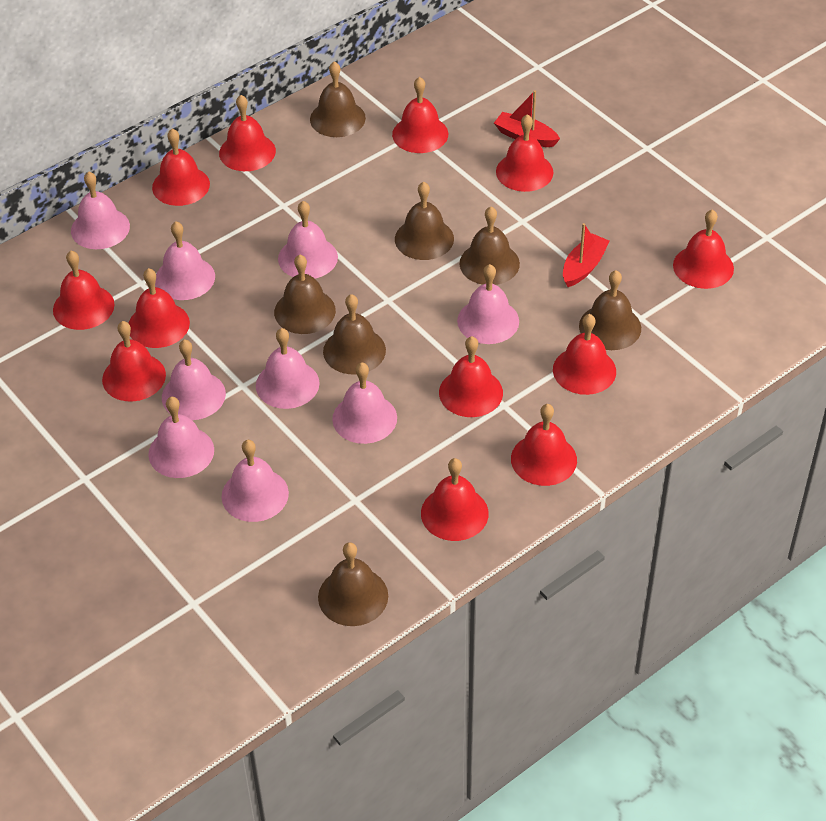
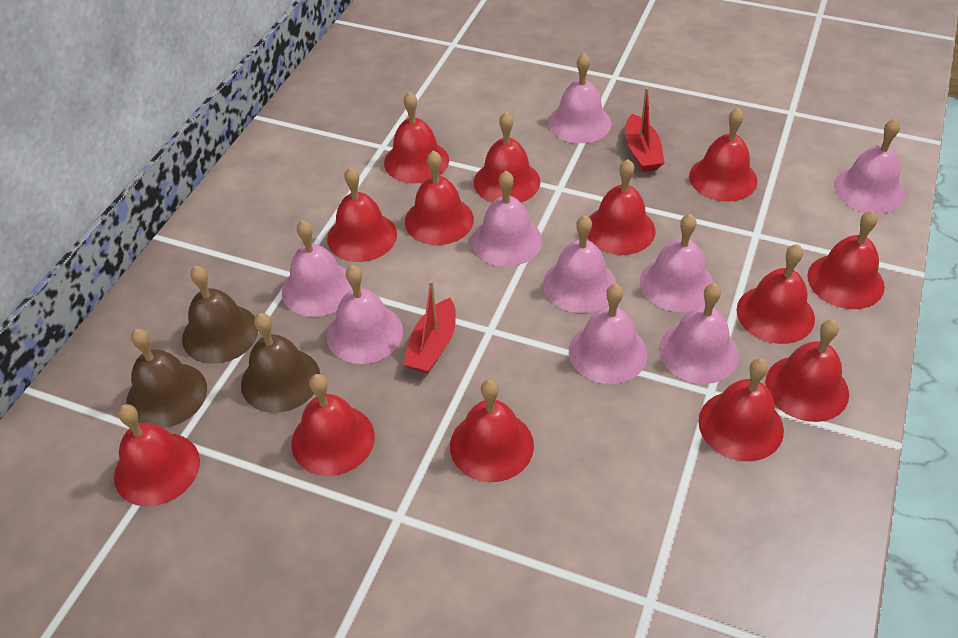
brown bell: 7 -> 3
red bell: 12 -> 13

